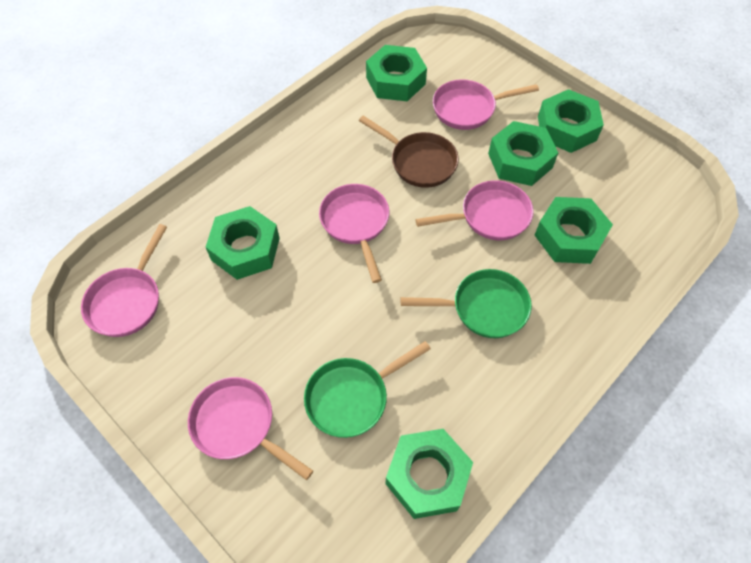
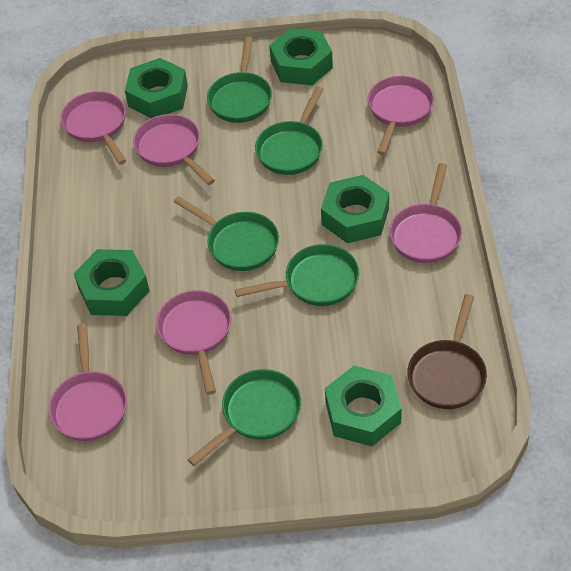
green nut: 6 -> 5
green pan: 2 -> 5
pink pan: 5 -> 6

